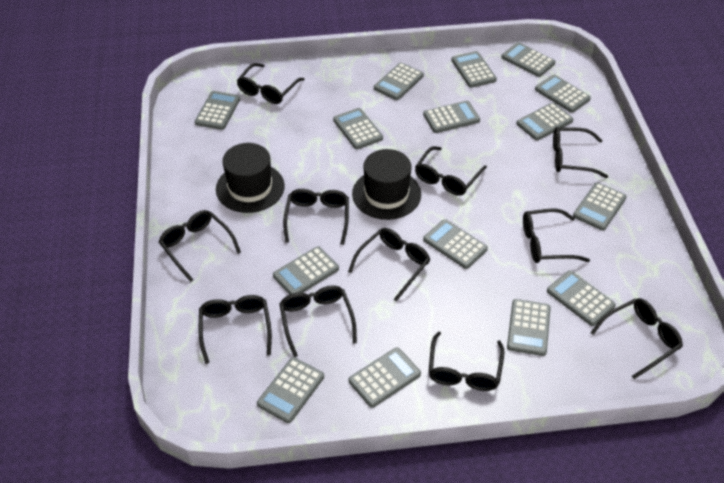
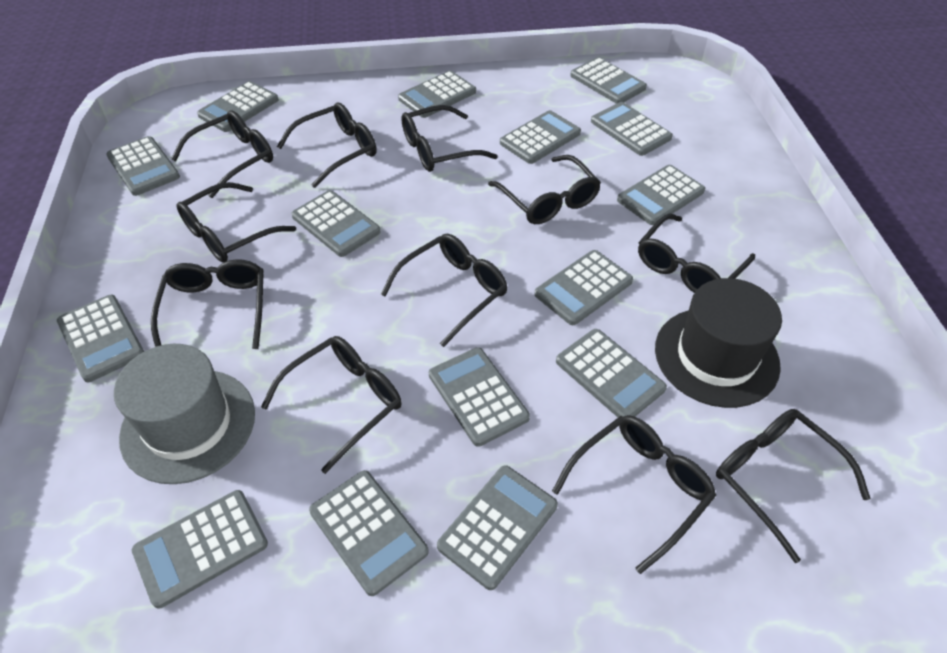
black hat: 2 -> 1
grey hat: 0 -> 1

